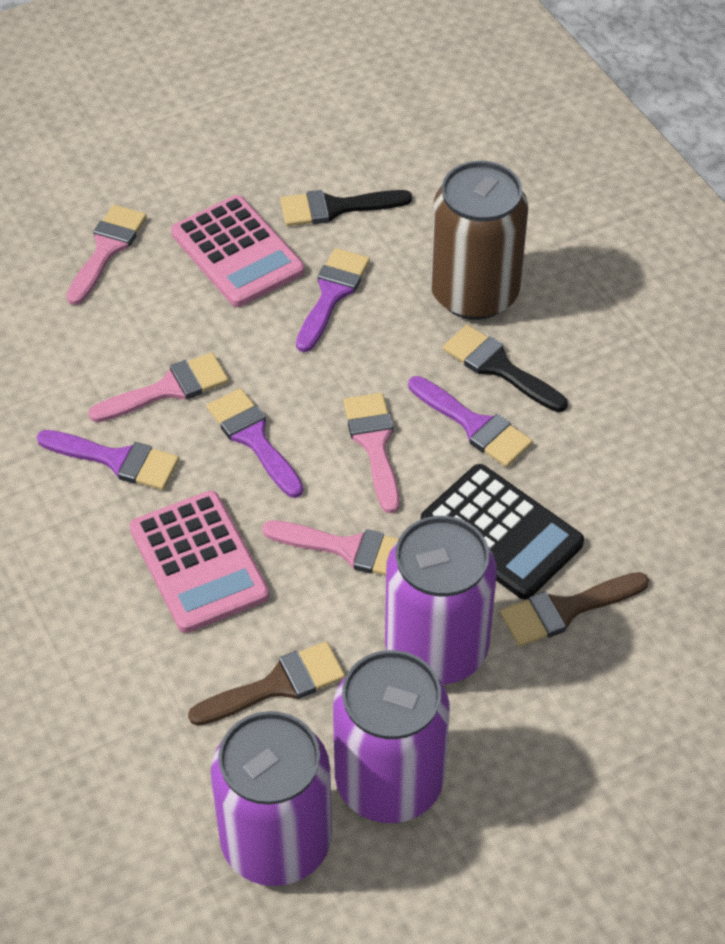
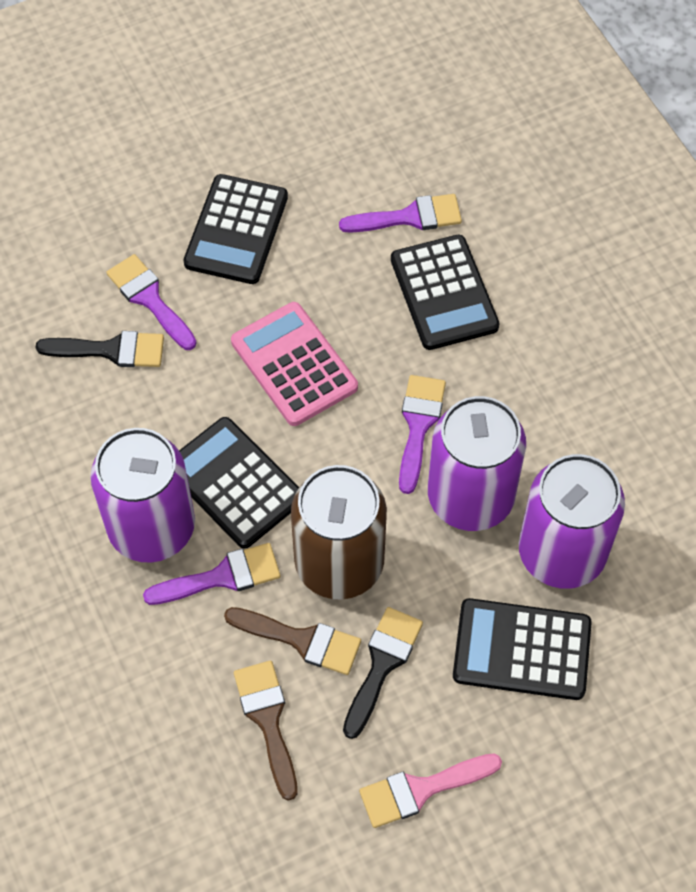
black calculator: 1 -> 4
pink brush: 4 -> 1
pink calculator: 2 -> 1

